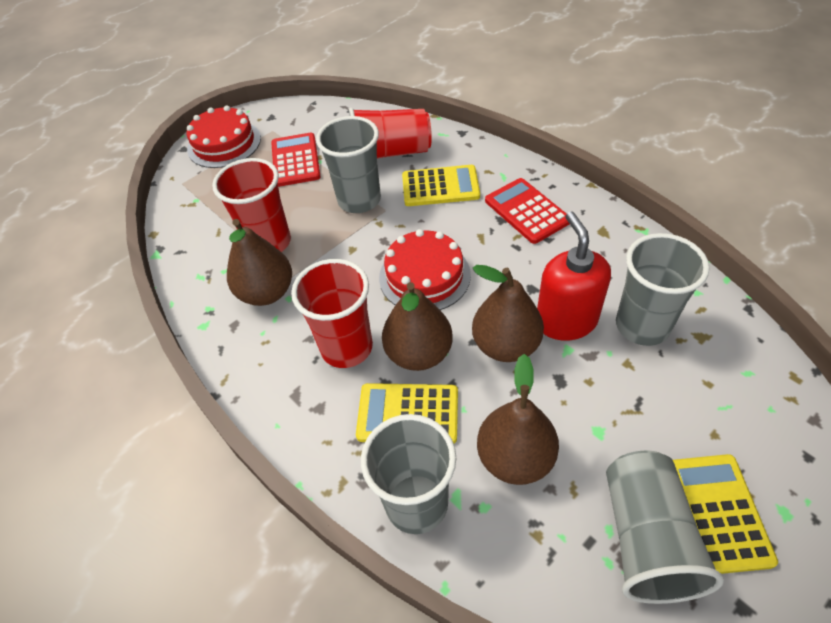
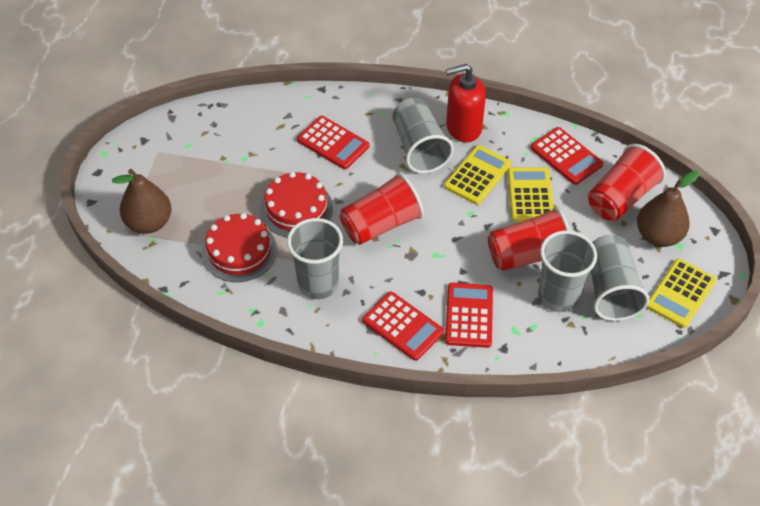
brown pear: 4 -> 2
red calculator: 2 -> 4

